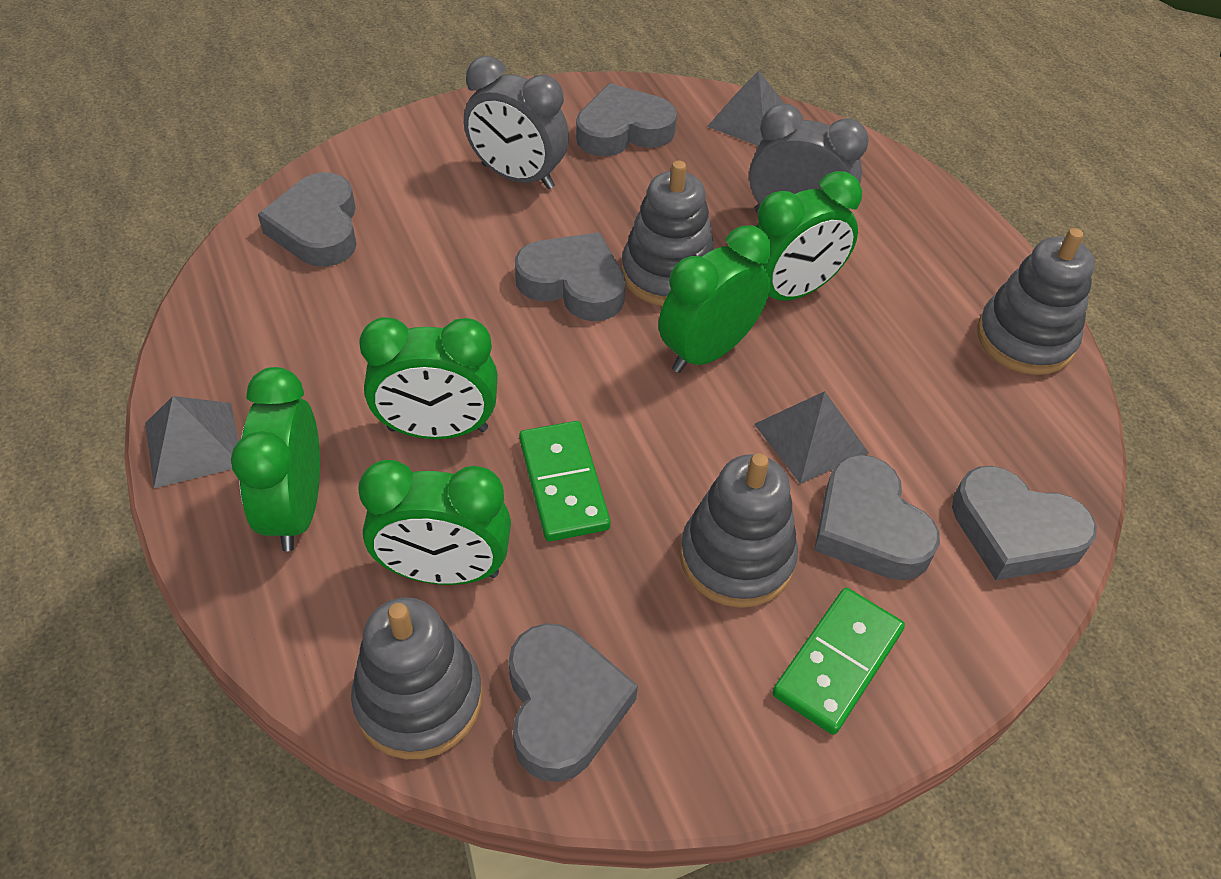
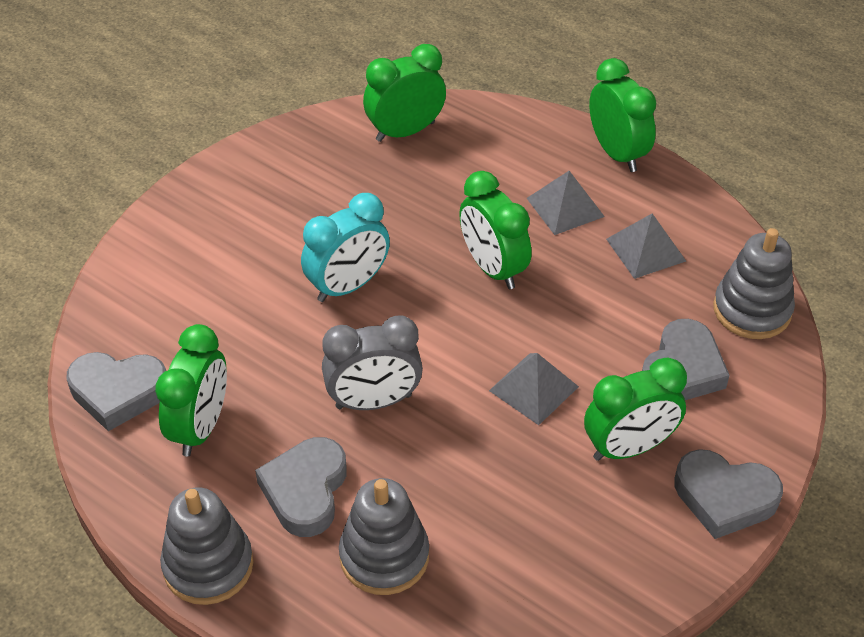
green domino: 2 -> 0
grey clock: 2 -> 1
grey heart: 6 -> 4
grey stacking toy: 4 -> 3
turquoise clock: 0 -> 1

